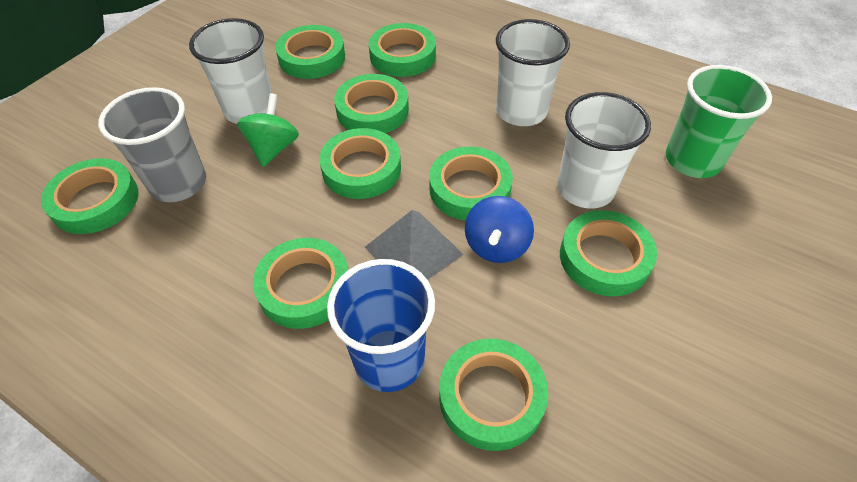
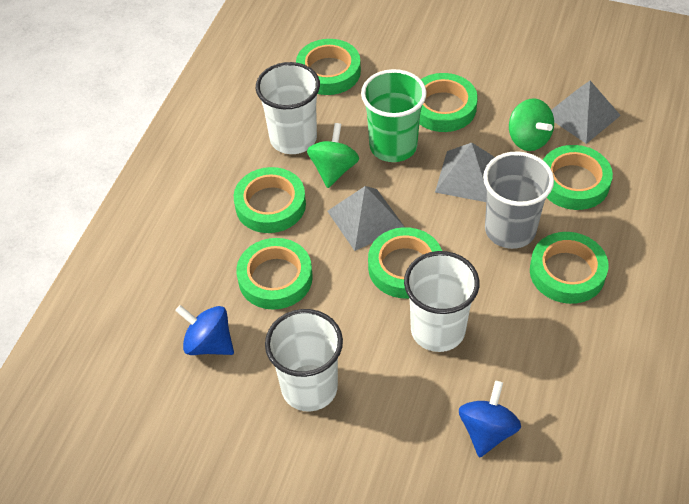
blue cup: 1 -> 0
blue spinning top: 1 -> 2
green spinning top: 1 -> 2
green tape: 9 -> 7
grey pyramid: 1 -> 3

